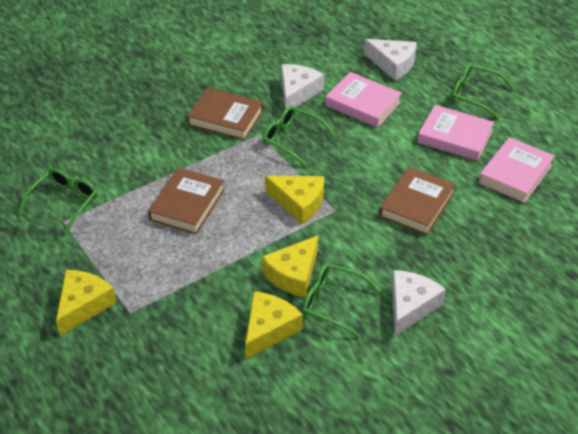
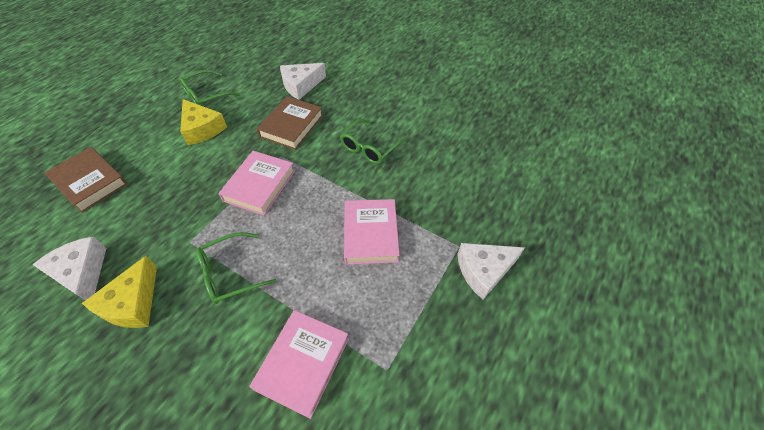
brown book: 3 -> 2
green glasses: 4 -> 3
yellow cheese: 4 -> 2

